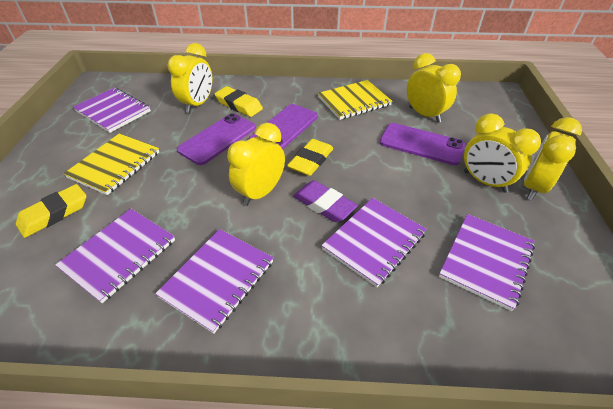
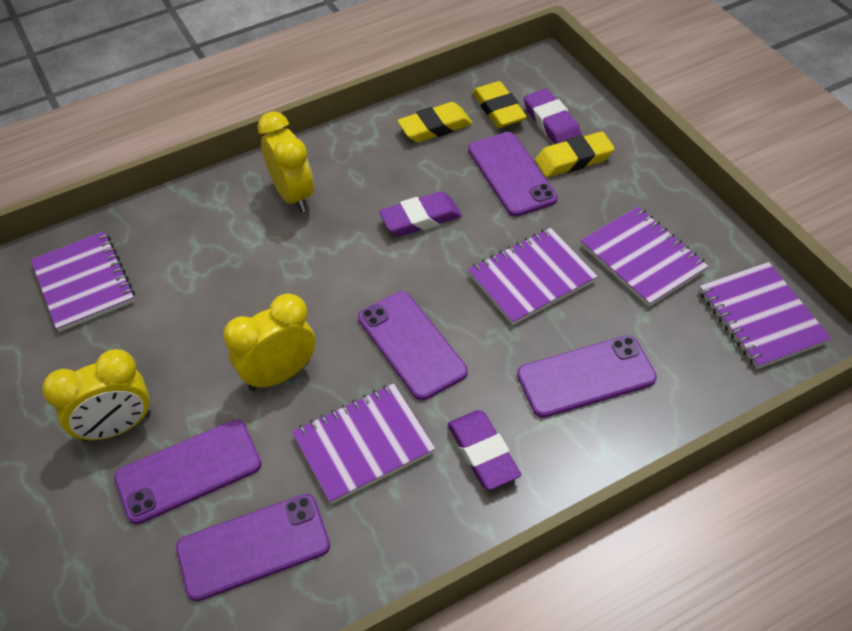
purple eraser: 1 -> 3
purple phone: 3 -> 5
yellow clock: 5 -> 3
yellow notebook: 2 -> 0

